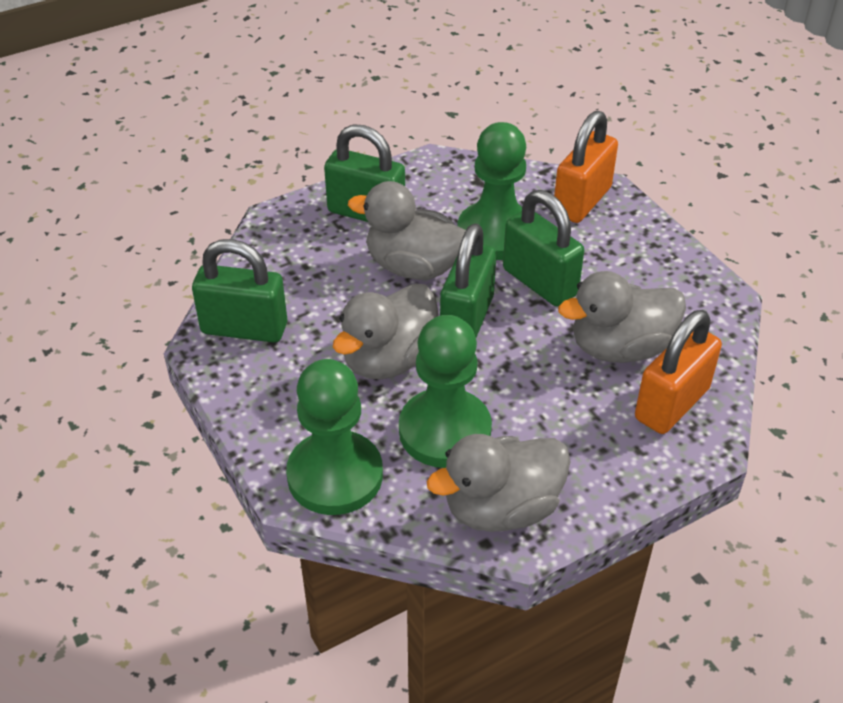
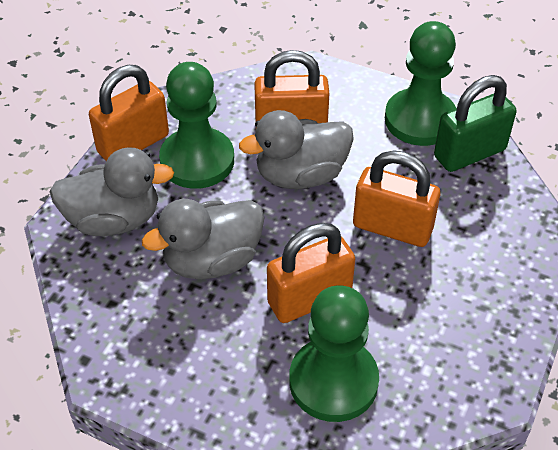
green padlock: 4 -> 1
grey duck: 4 -> 3
orange padlock: 2 -> 4

